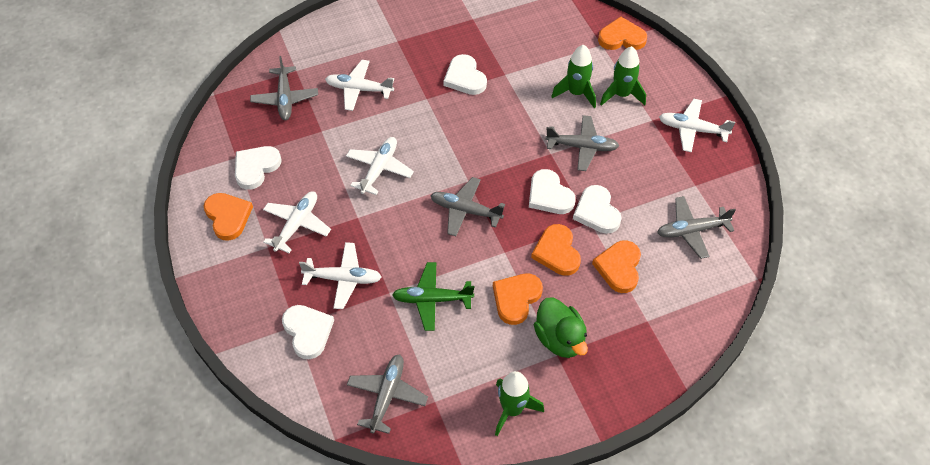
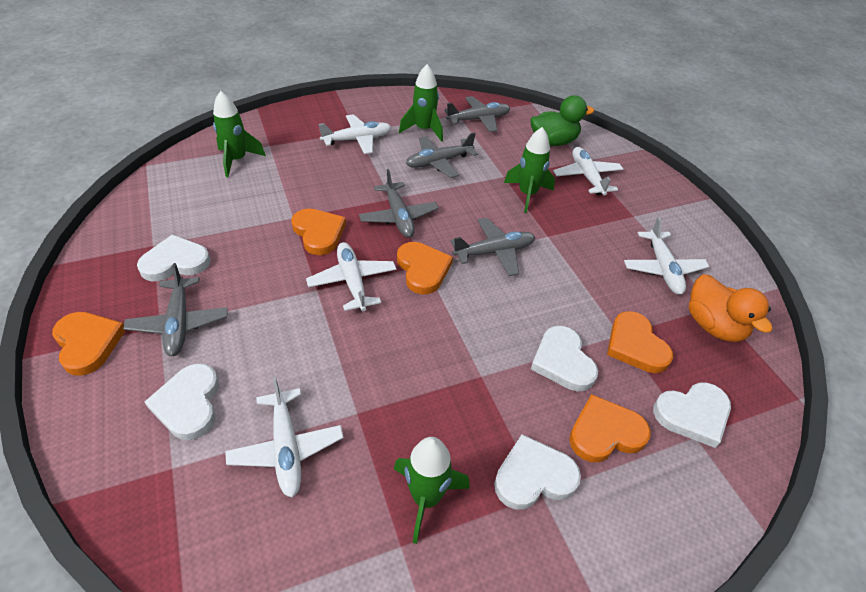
green plane: 1 -> 0
green rocket: 3 -> 4
orange duck: 0 -> 1

